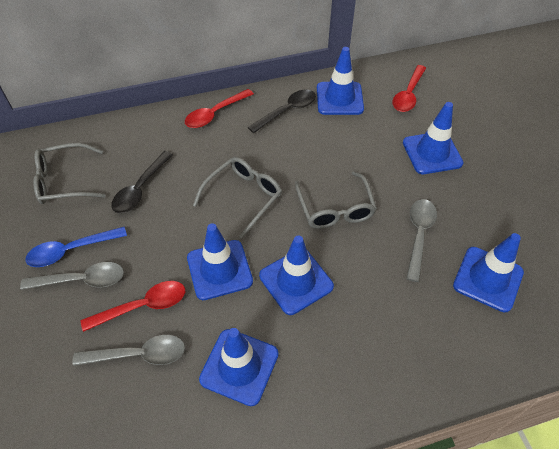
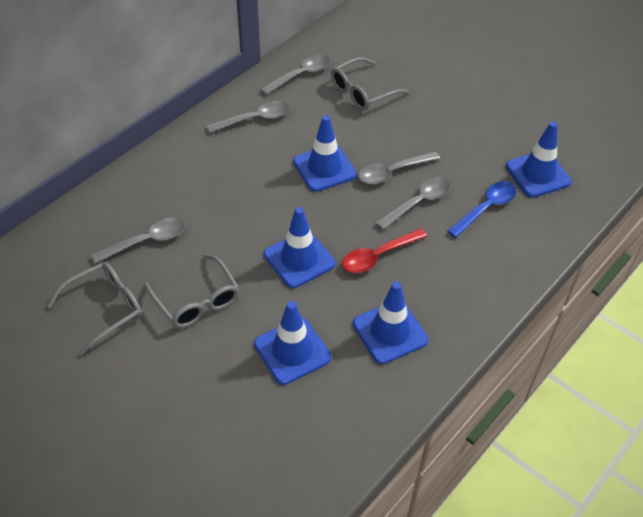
black spoon: 2 -> 0
blue traffic cone: 6 -> 5
grey spoon: 3 -> 5
red spoon: 3 -> 1

